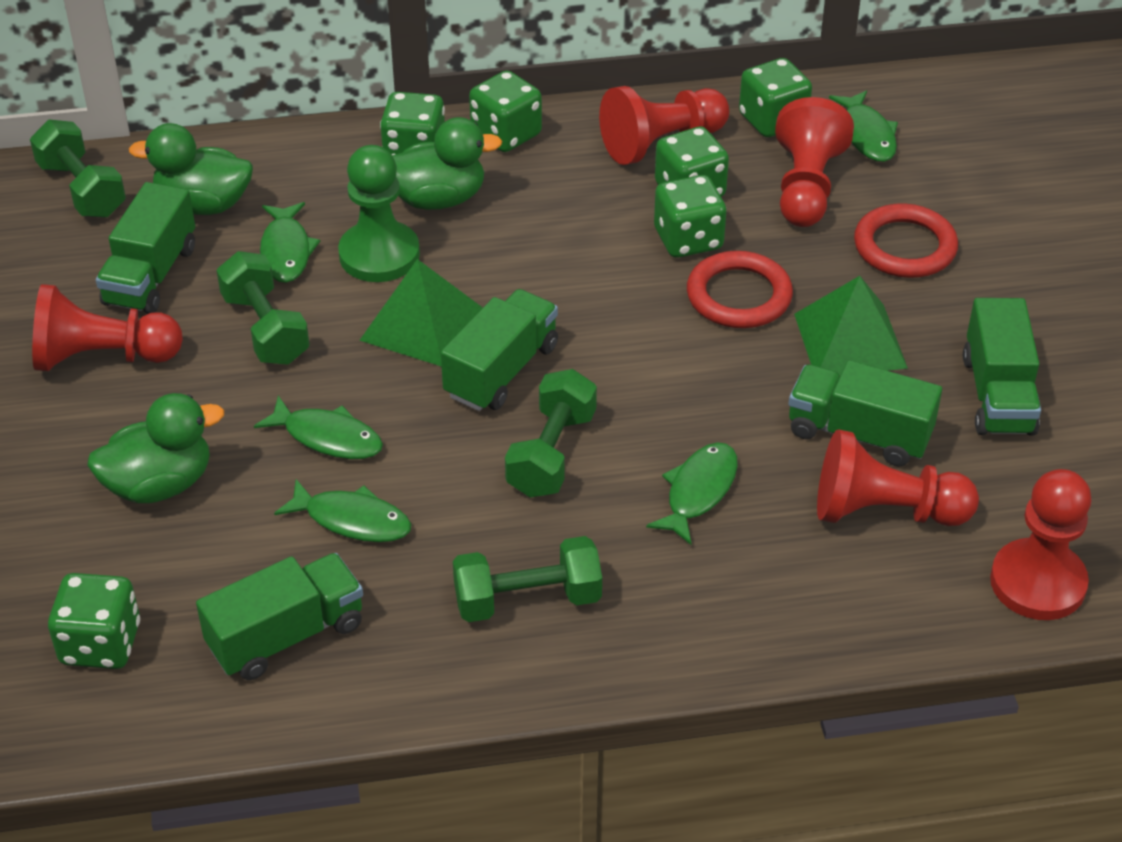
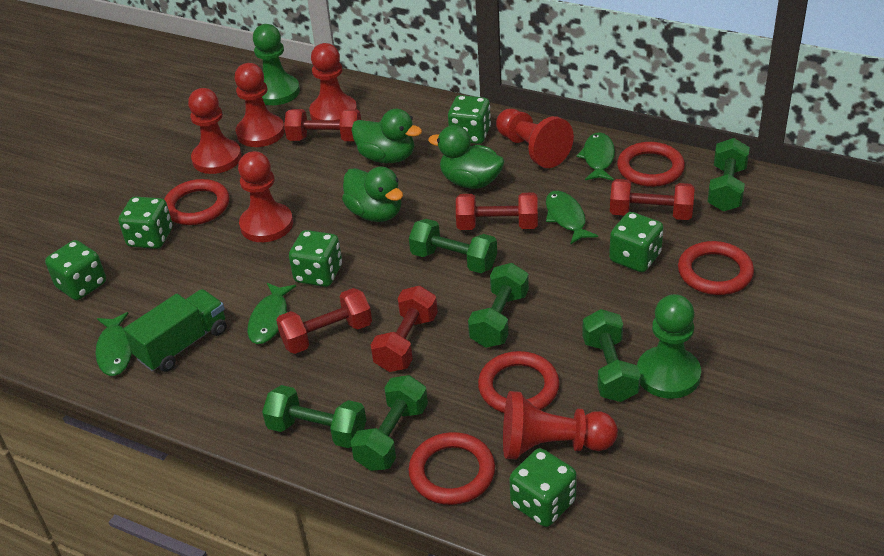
green dumbbell: 4 -> 6
green fish: 5 -> 4
green pawn: 1 -> 2
green pyramid: 2 -> 0
green truck: 5 -> 1
red dumbbell: 0 -> 5
red pawn: 5 -> 6
red ring: 2 -> 5

